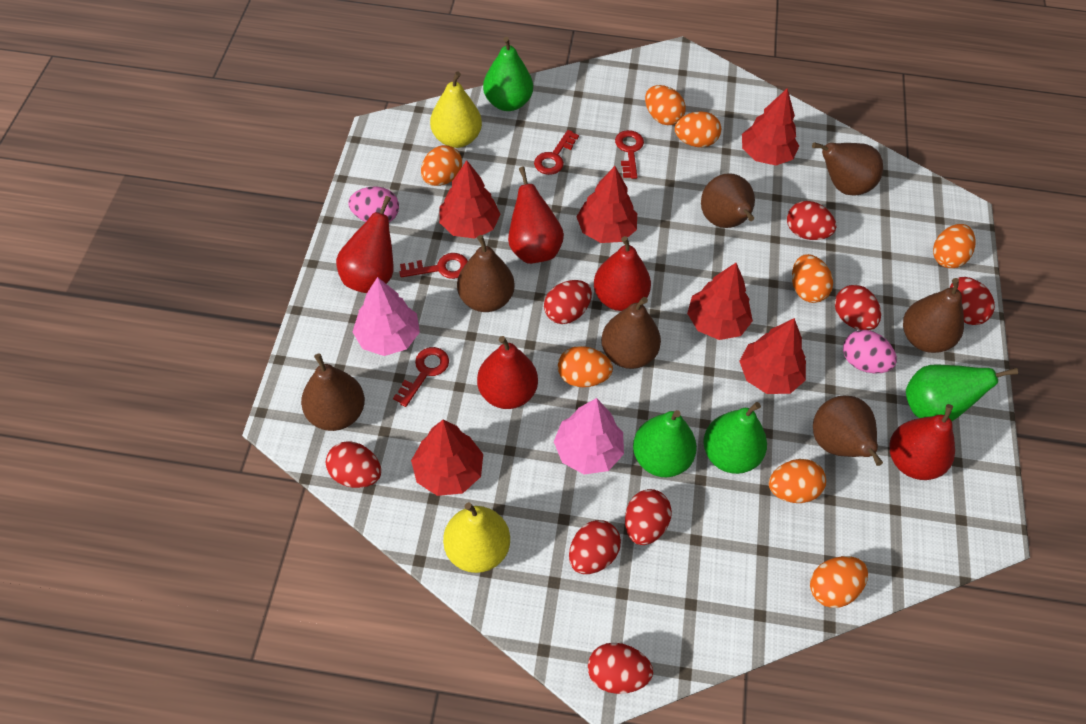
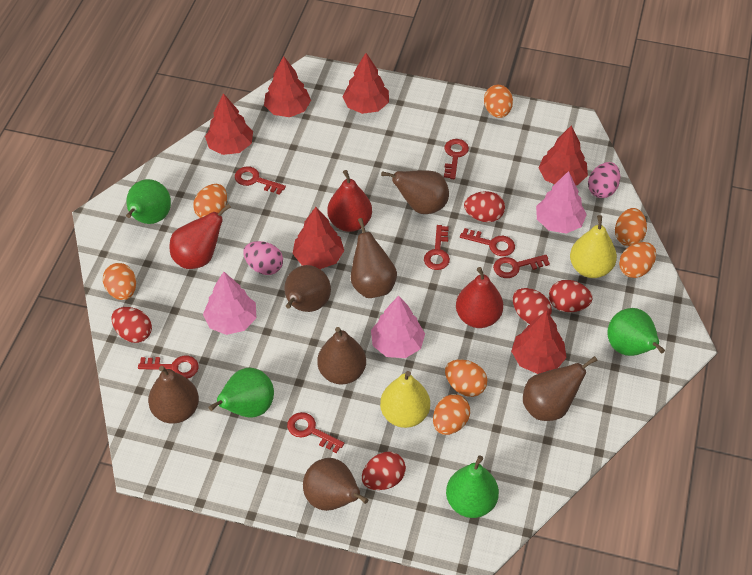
orange egg: 8 -> 7
pink tree: 2 -> 3
red egg: 8 -> 5
red key: 4 -> 7
red pear: 5 -> 3

